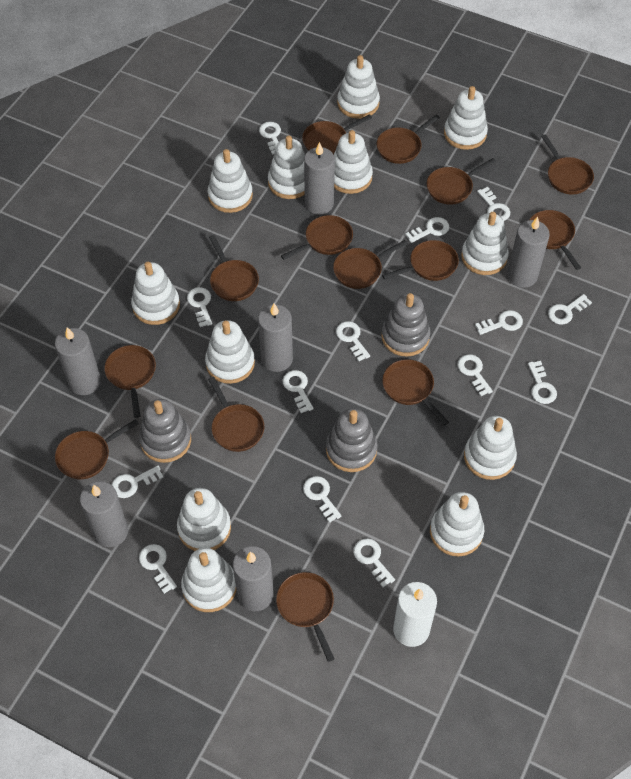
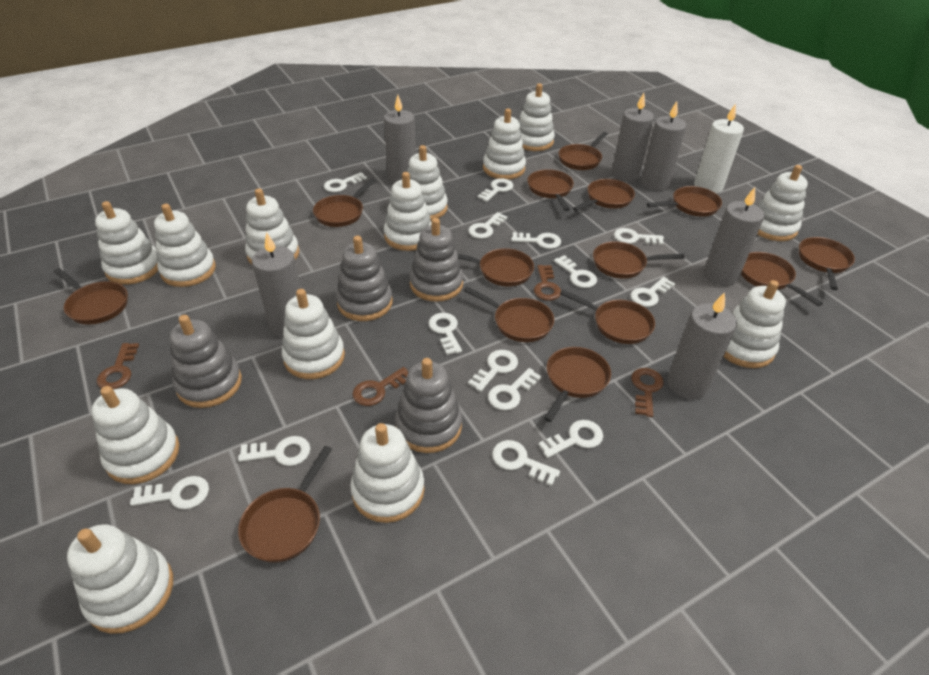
brown key: 0 -> 4
grey stacking toy: 3 -> 4
white stacking toy: 12 -> 13

